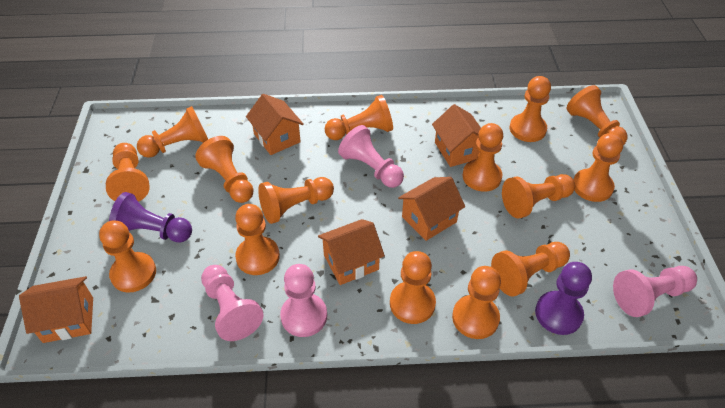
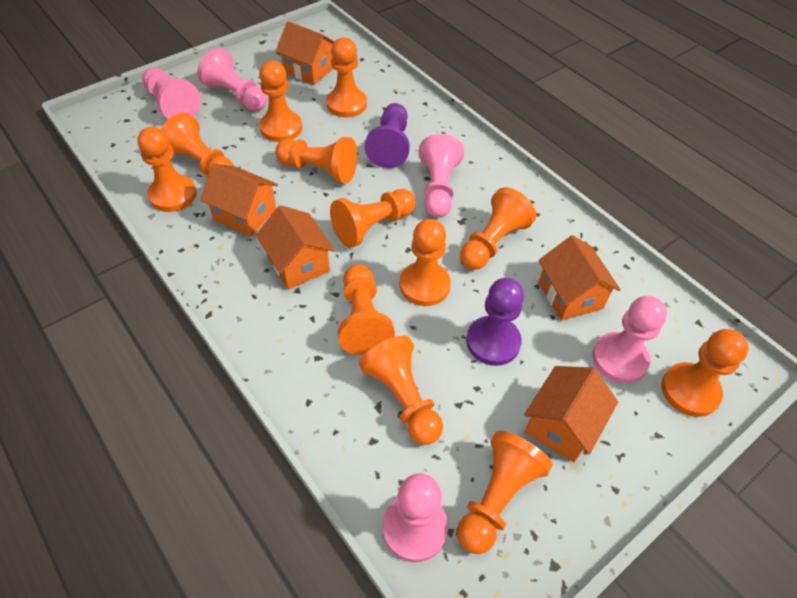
orange pawn: 15 -> 12
pink pawn: 4 -> 5

